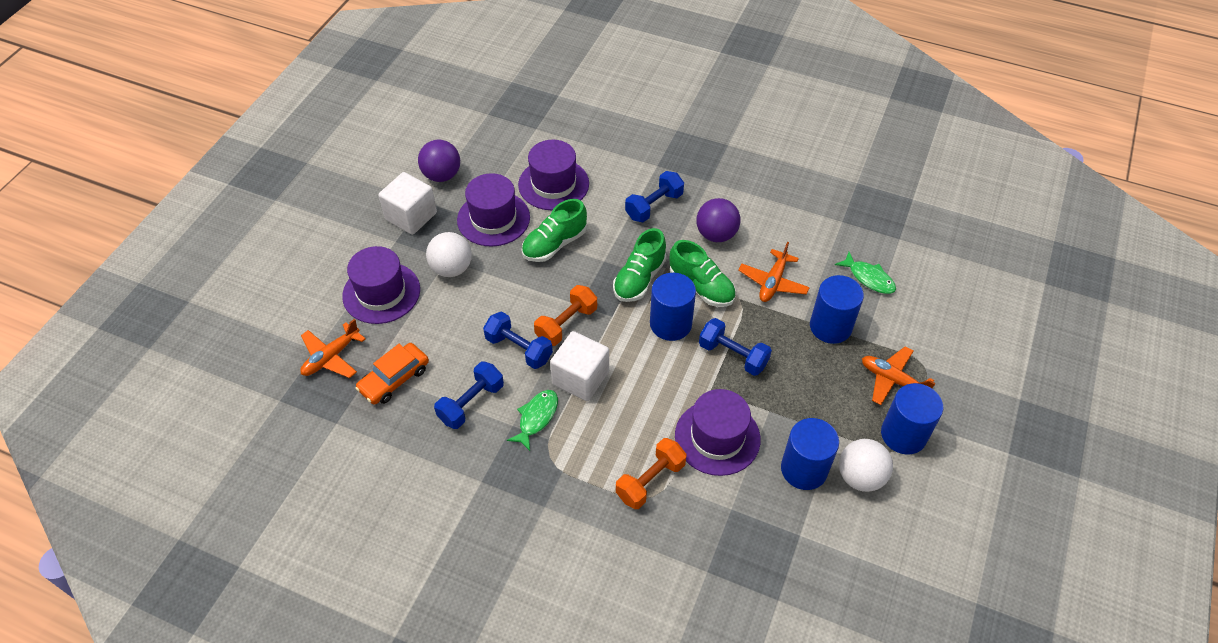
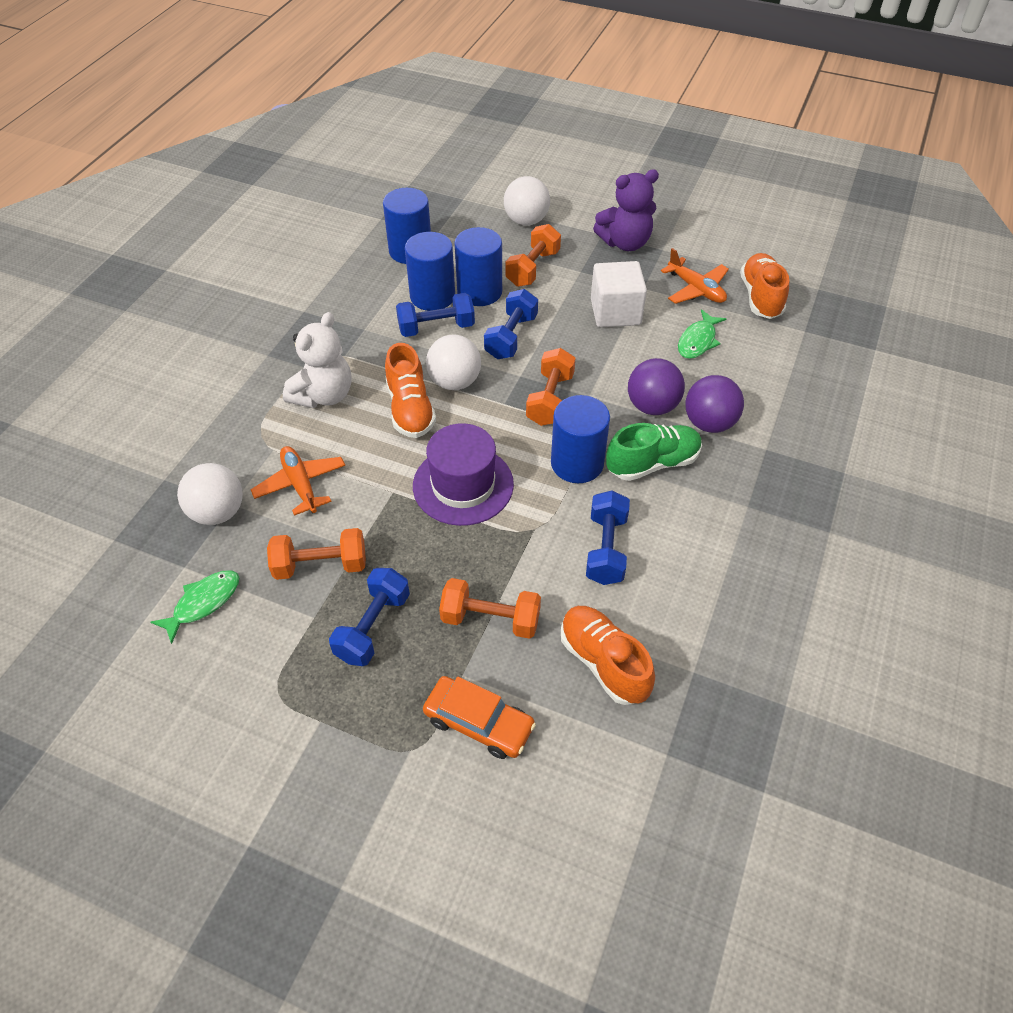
green shoe: 3 -> 1
orange dumbbell: 2 -> 4
orange plane: 3 -> 2
orange shoe: 0 -> 3
purple hat: 4 -> 1
purple teddy bear: 0 -> 1
white ball: 2 -> 3
white cube: 2 -> 1
white teddy bear: 0 -> 1

